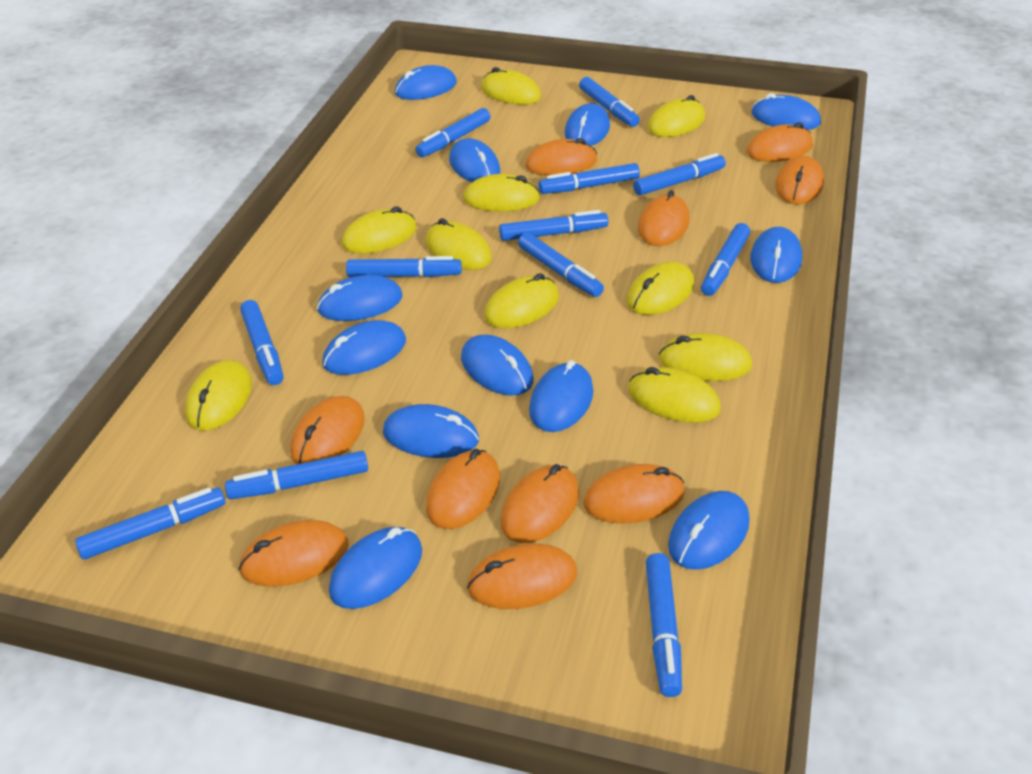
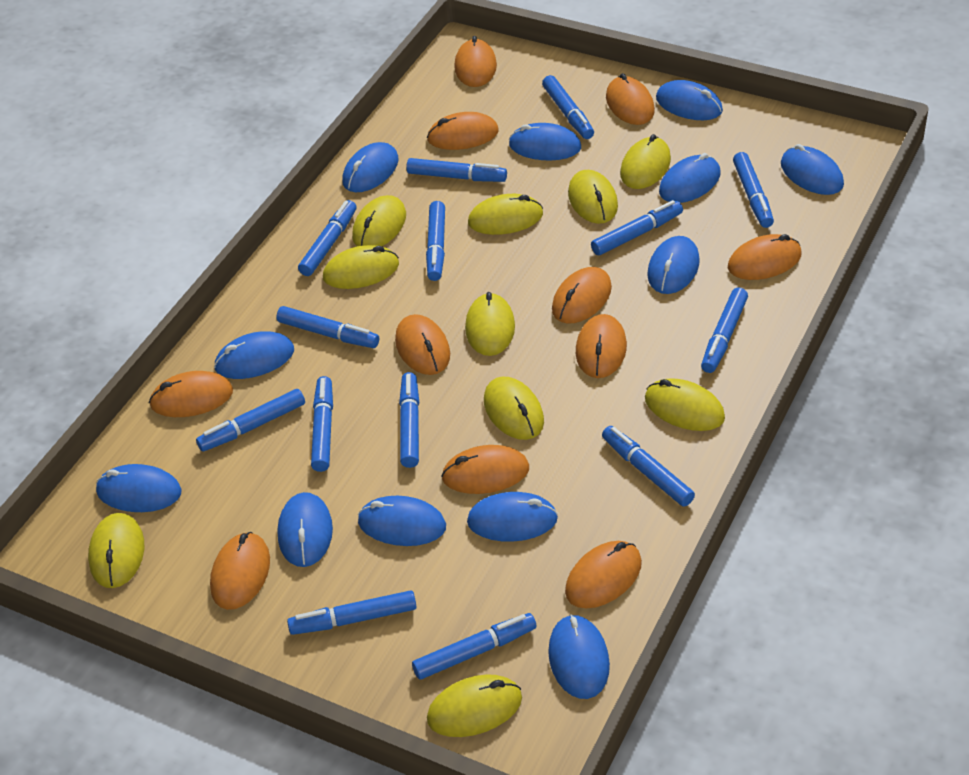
blue marker: 12 -> 14
orange mouse: 10 -> 11

